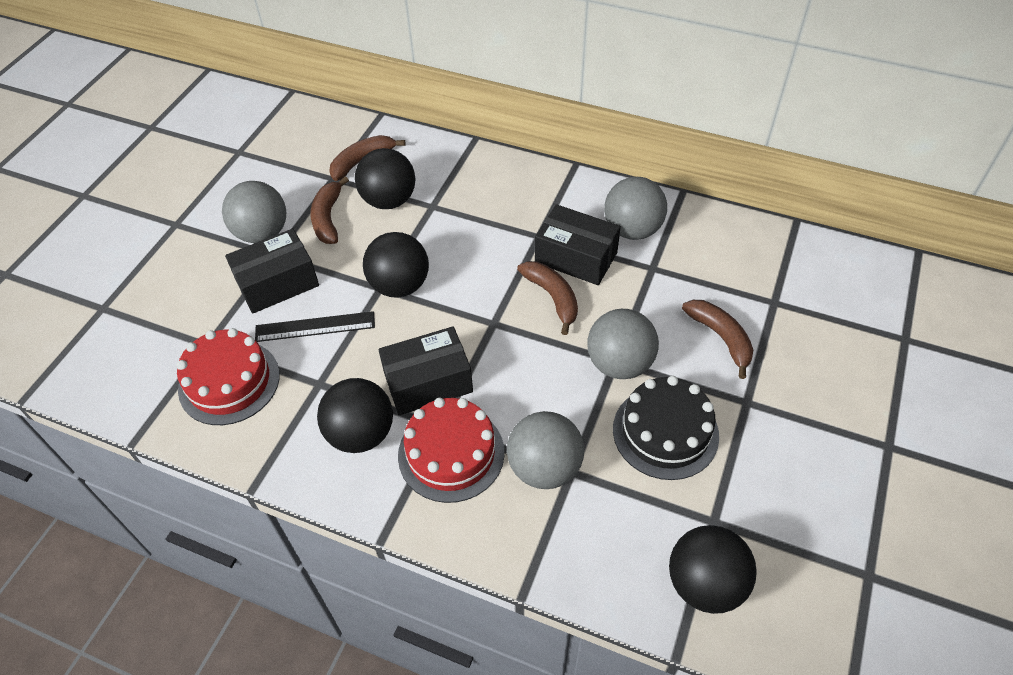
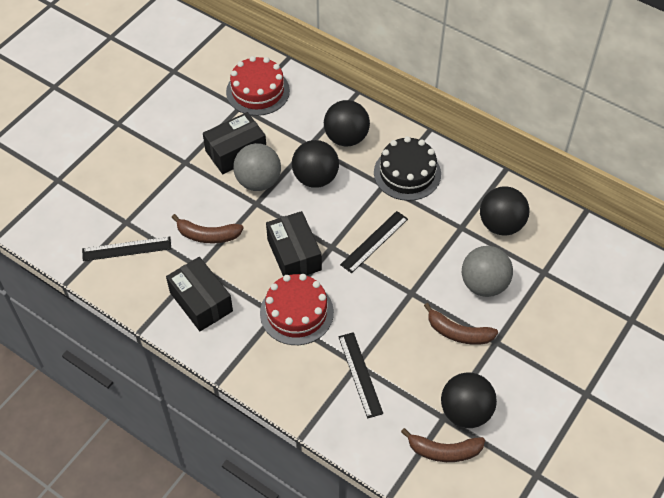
black ruler: 1 -> 3
brown banana: 4 -> 3
grey ball: 4 -> 2

